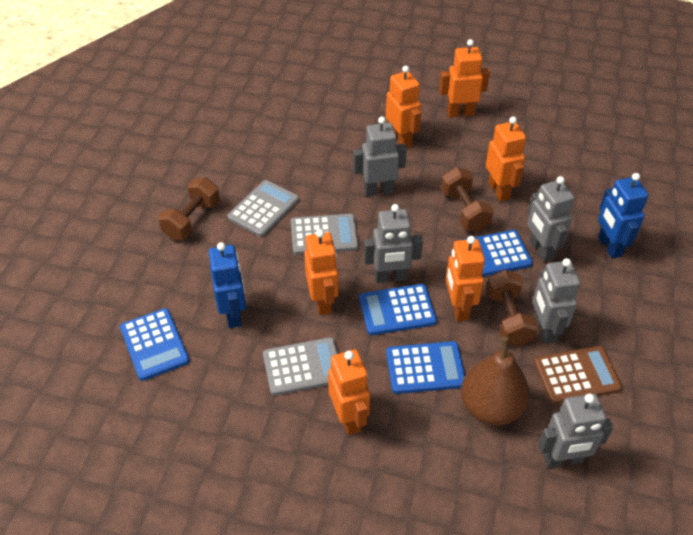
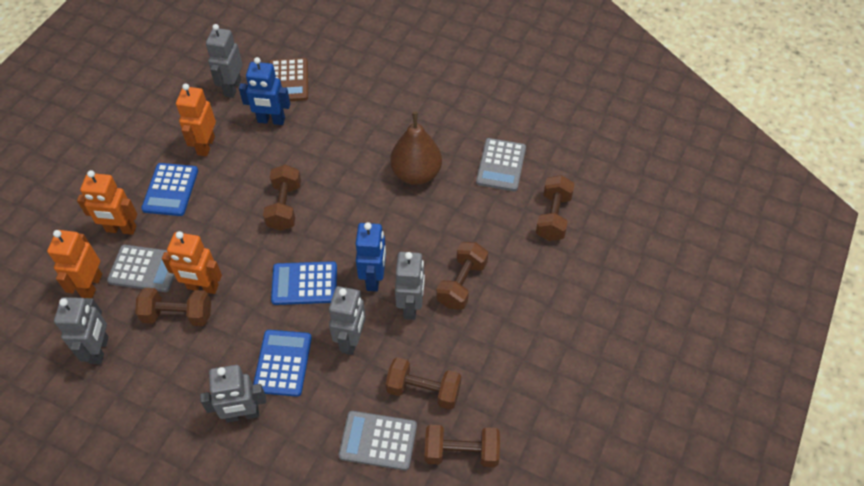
blue calculator: 4 -> 3
brown dumbbell: 3 -> 6
orange robot: 6 -> 4

